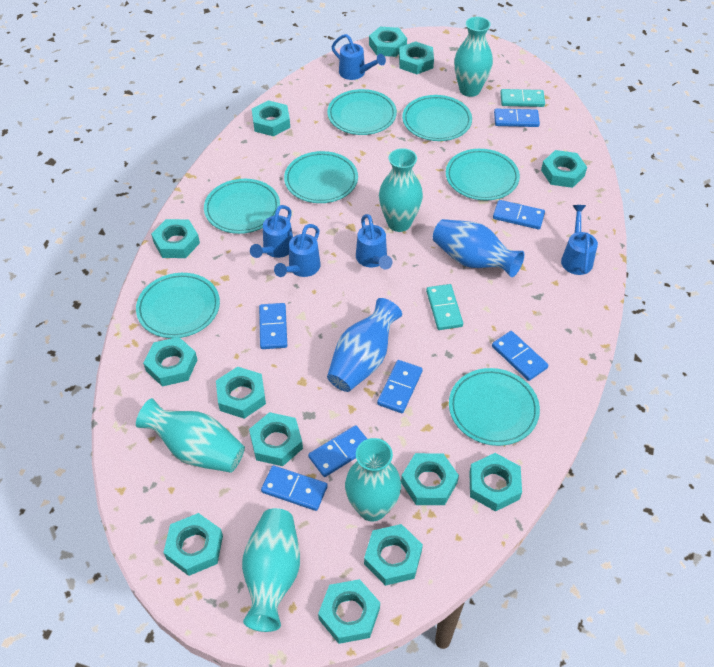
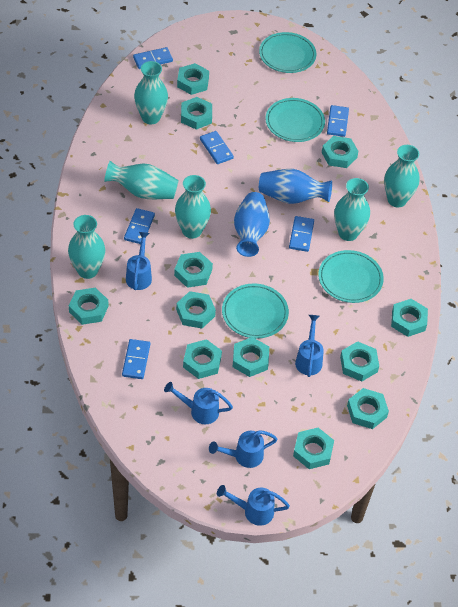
blue domino: 7 -> 6
turquoise domino: 2 -> 0
turquoise nut: 13 -> 12
turquoise plate: 7 -> 4
turquoise vase: 5 -> 6

